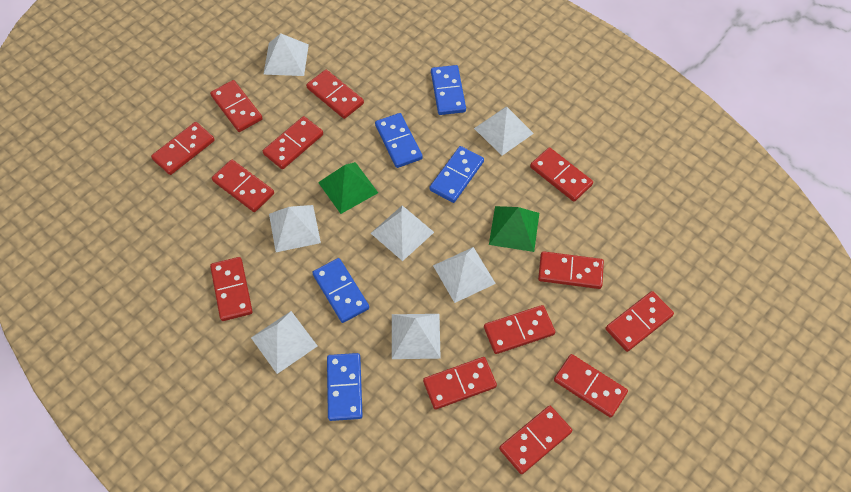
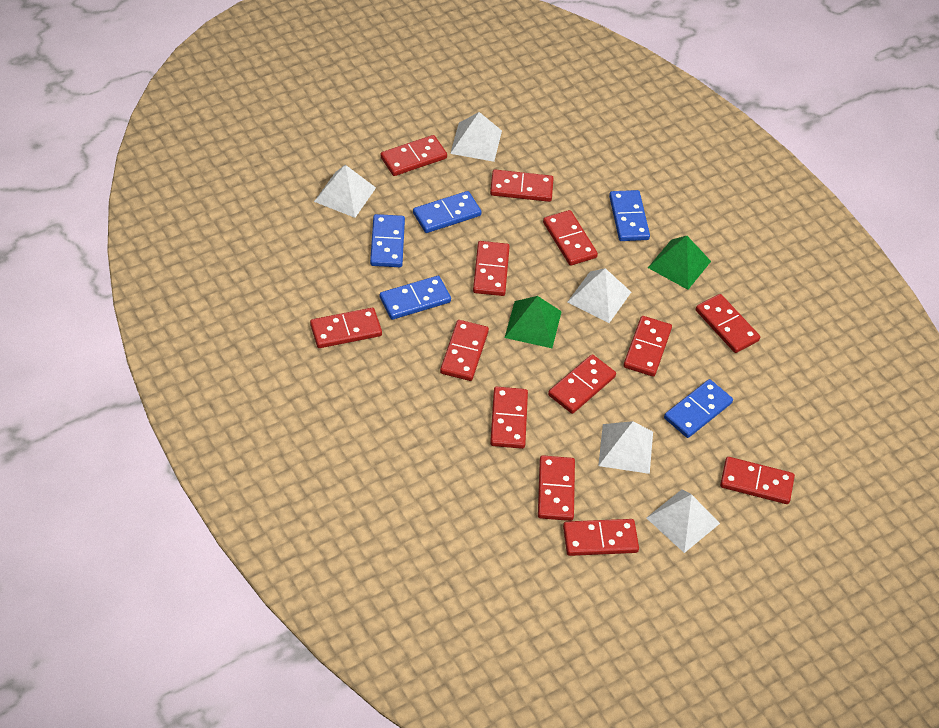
white pyramid: 7 -> 5

